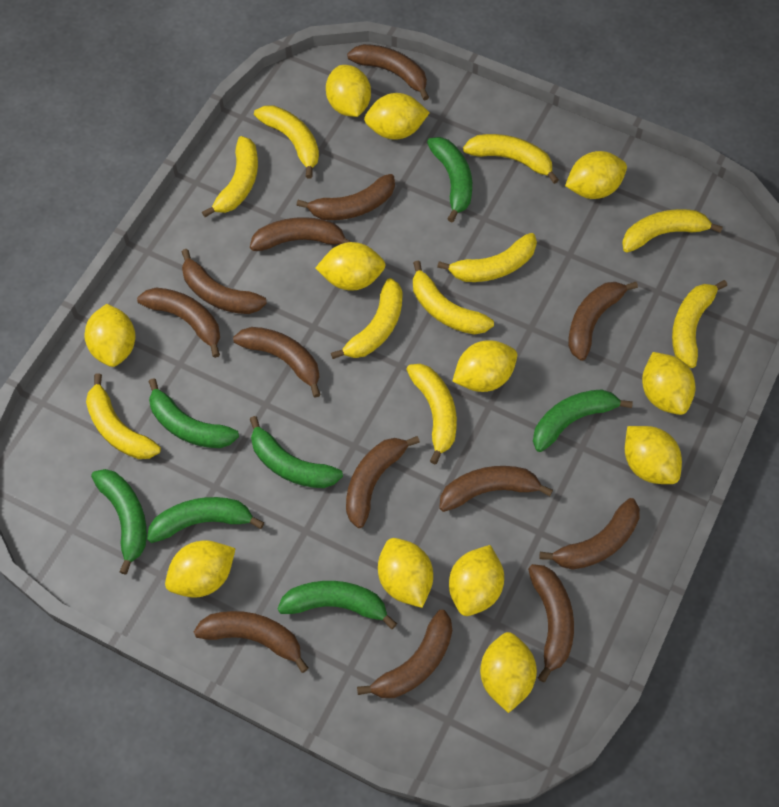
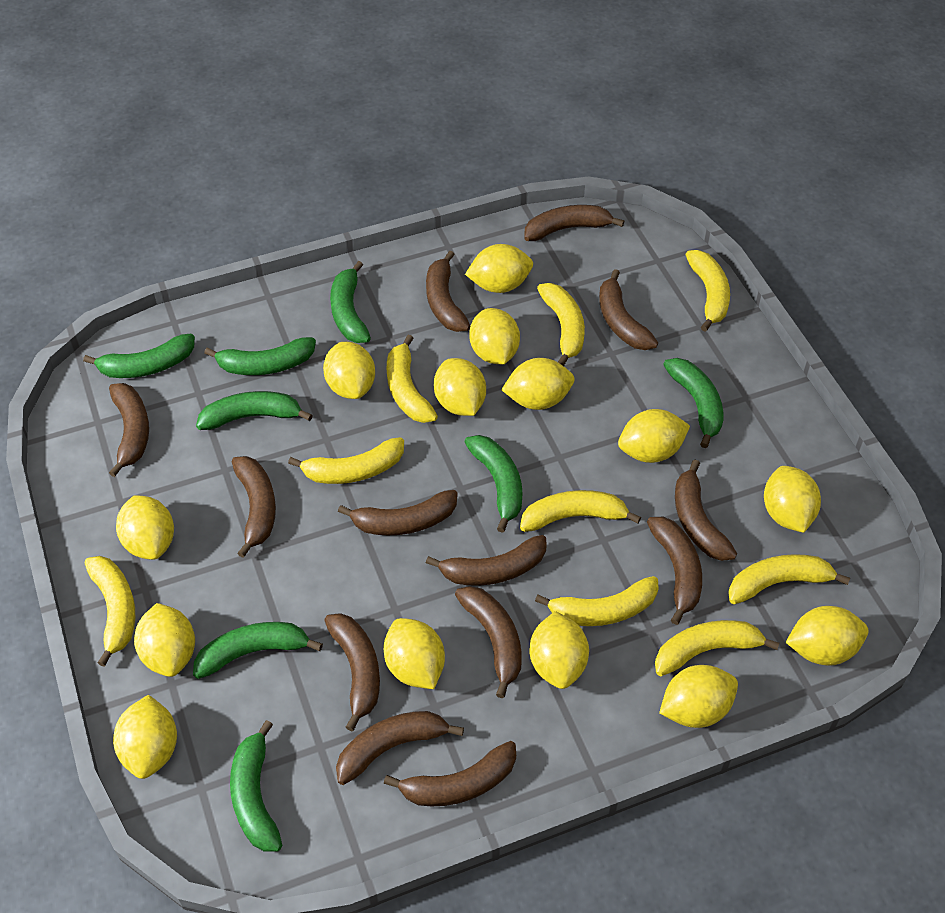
green banana: 7 -> 8
yellow banana: 10 -> 9
yellow lemon: 12 -> 14

